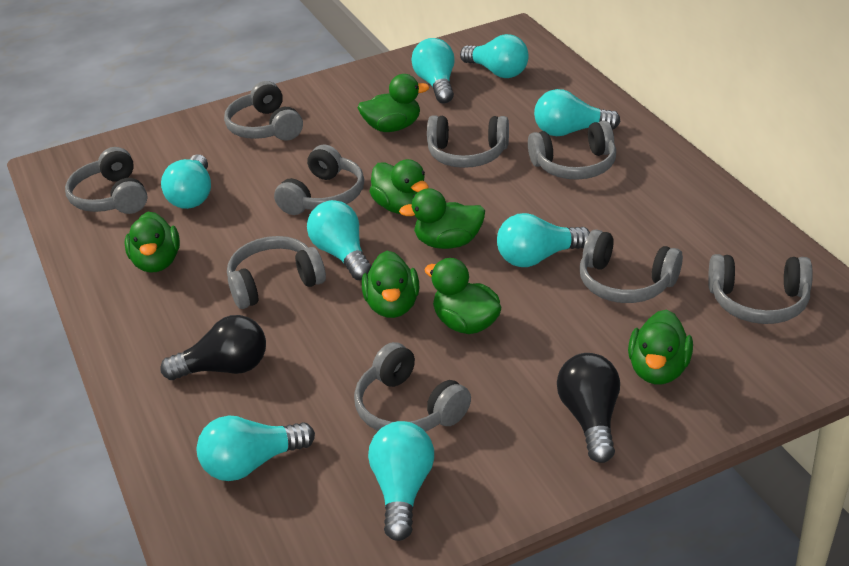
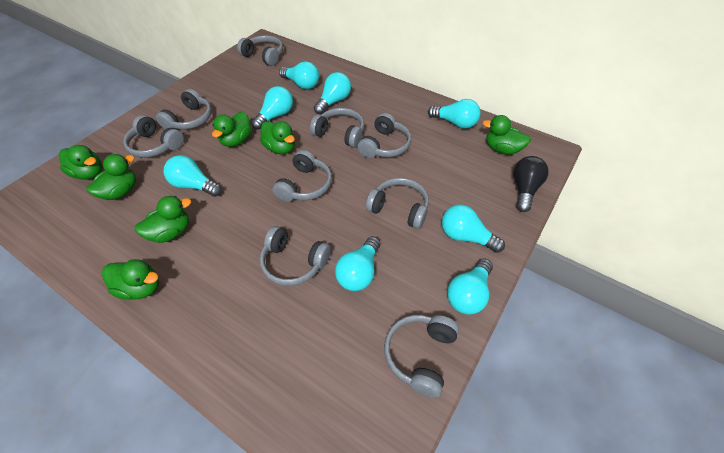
black light bulb: 2 -> 1

